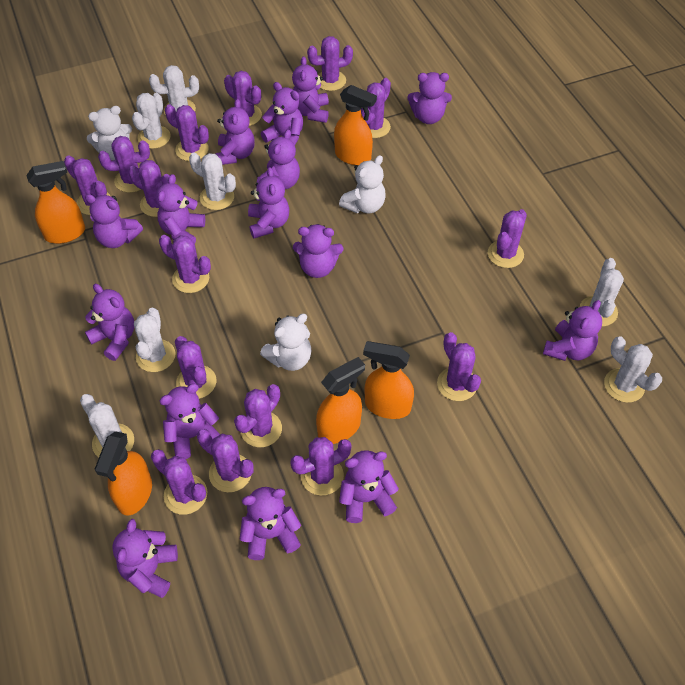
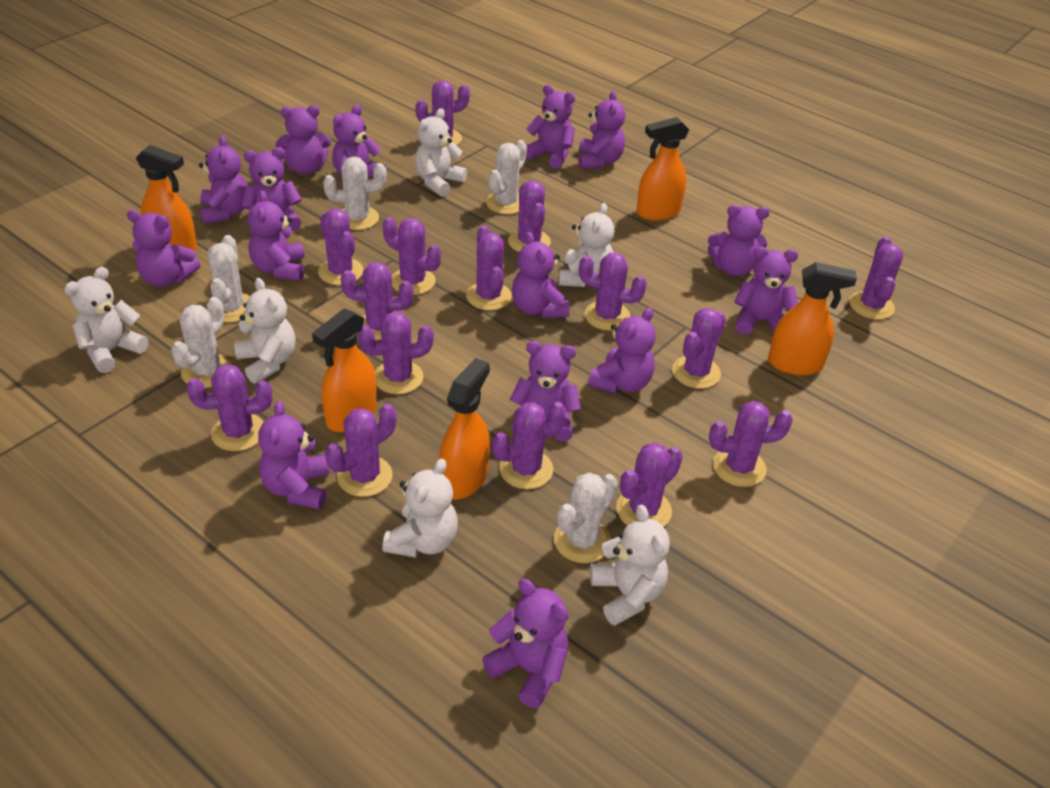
white cactus: 7 -> 5
white teddy bear: 3 -> 6

